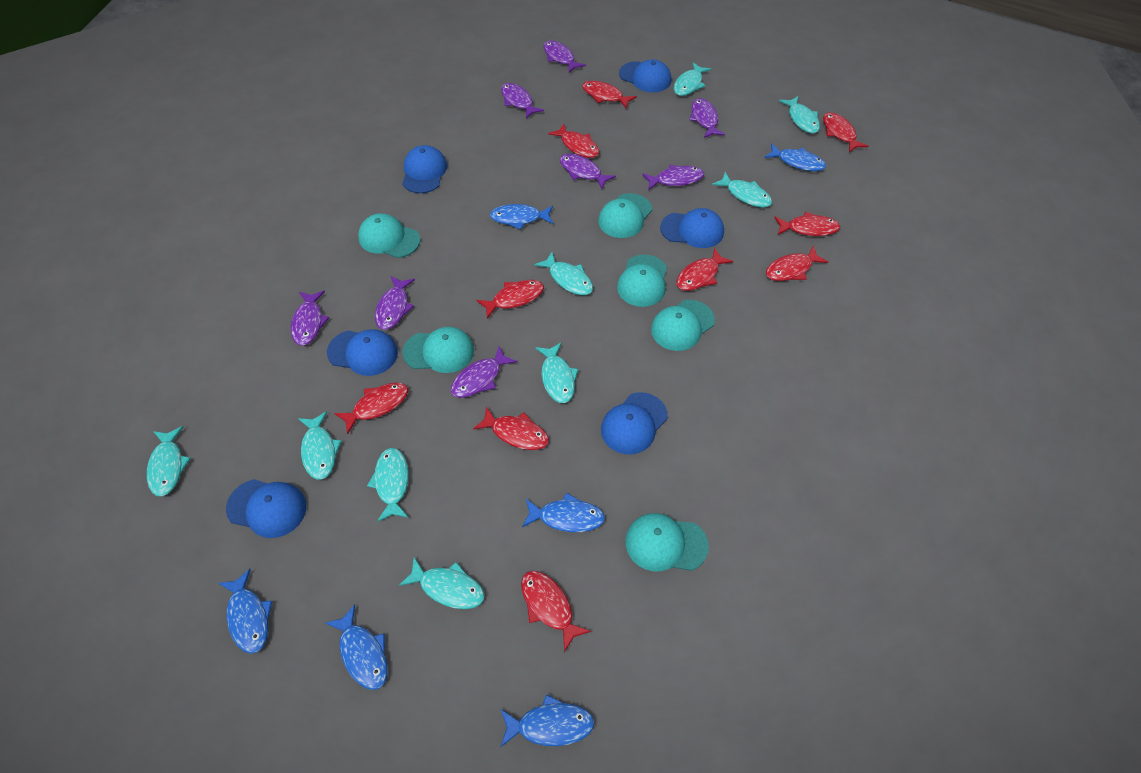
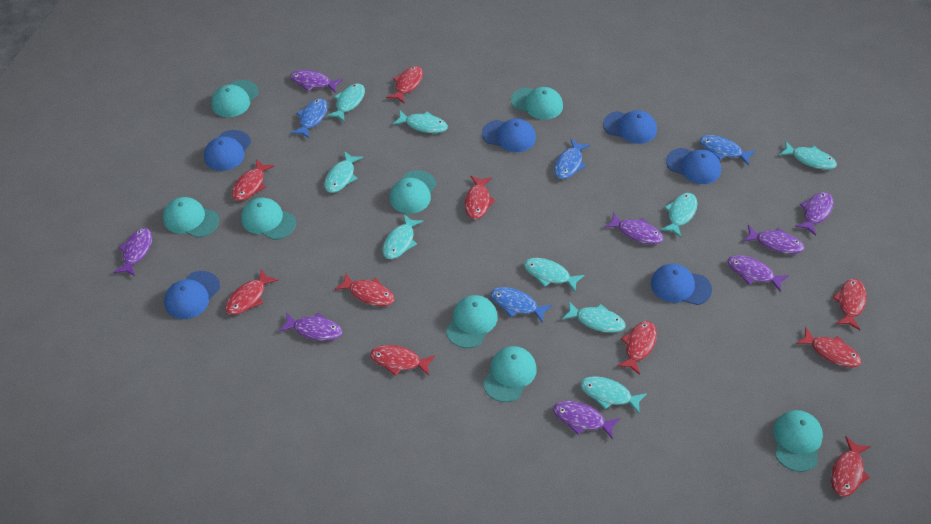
blue fish: 6 -> 4
turquoise cap: 6 -> 8

